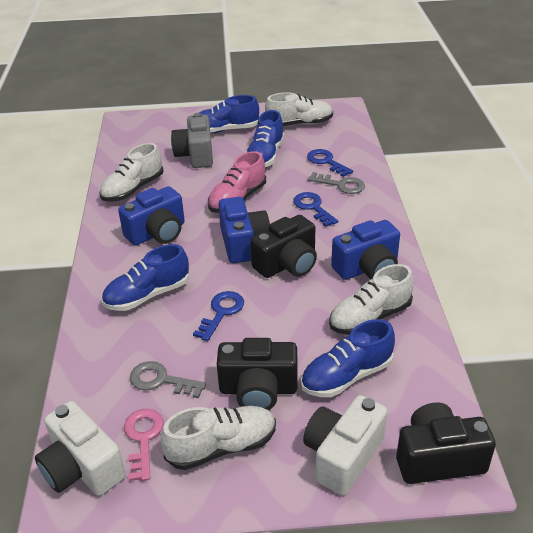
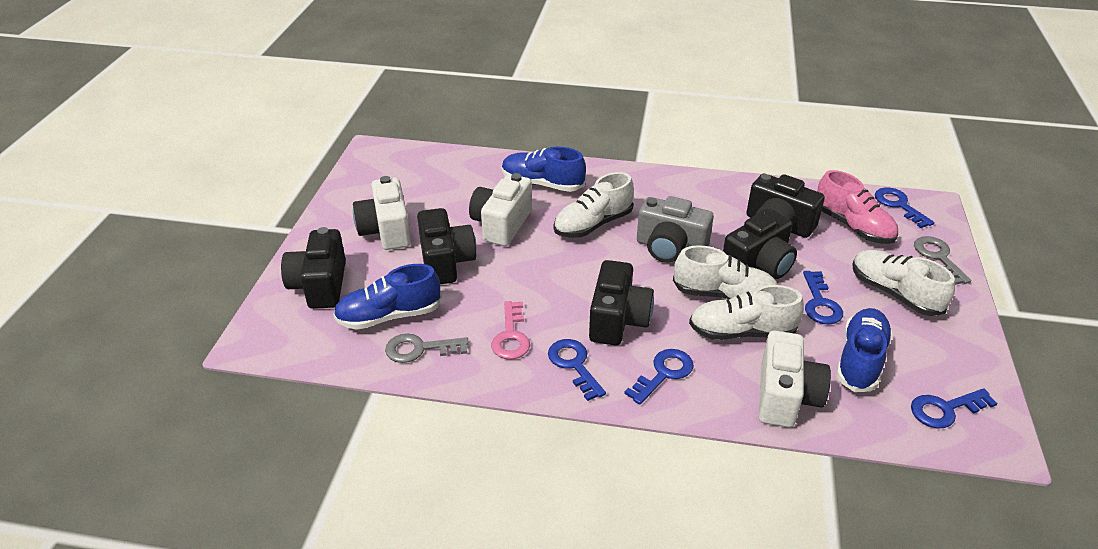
black camera: 3 -> 5
blue camera: 3 -> 0
blue key: 3 -> 5
blue shoe: 4 -> 3
white camera: 2 -> 3

